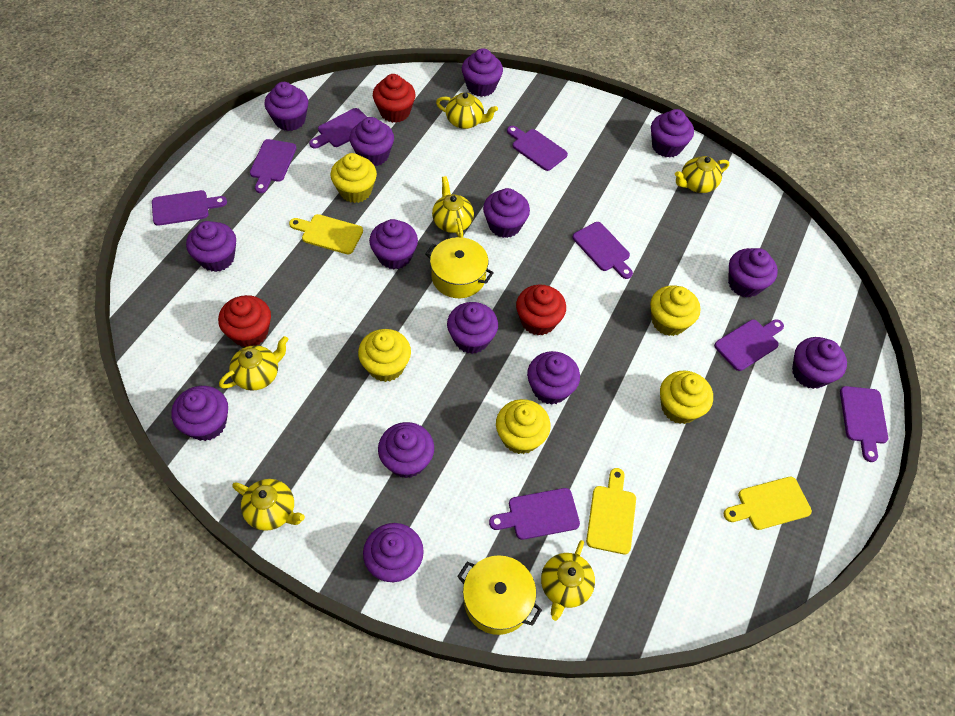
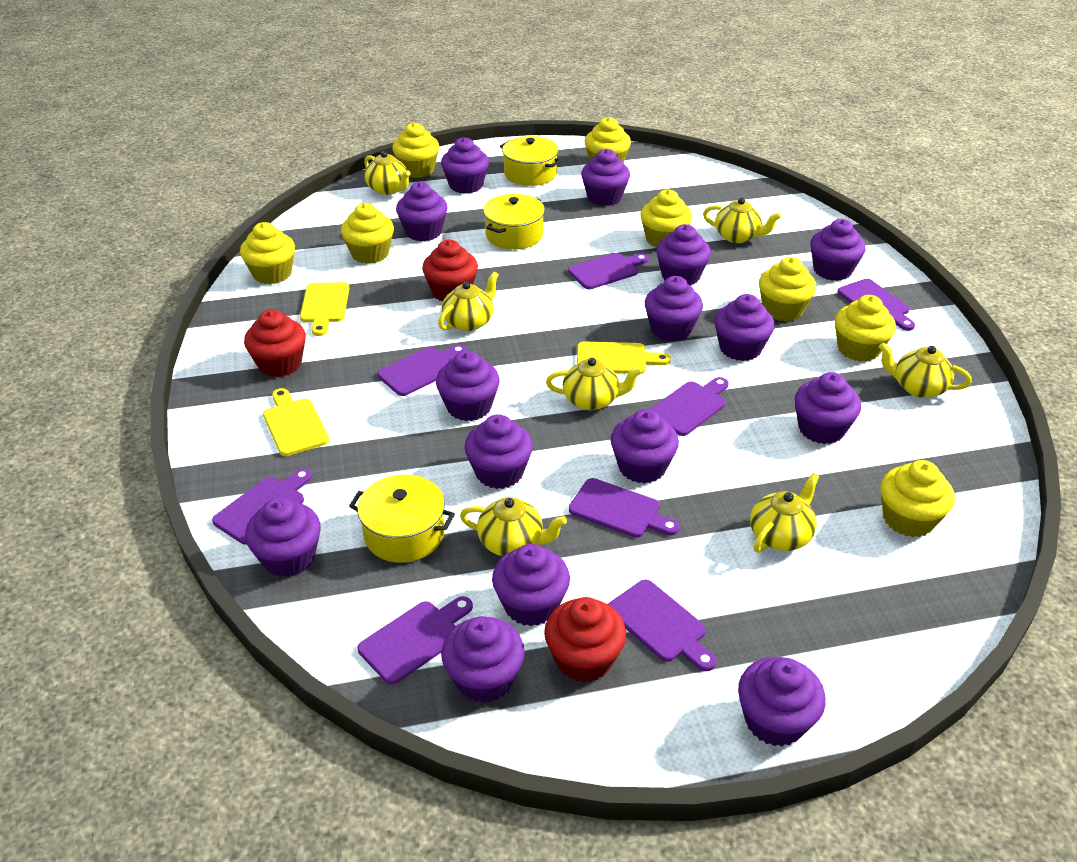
purple cupcake: 14 -> 15
yellow cupcake: 5 -> 8
yellow pot: 2 -> 3
yellow teapot: 6 -> 7

